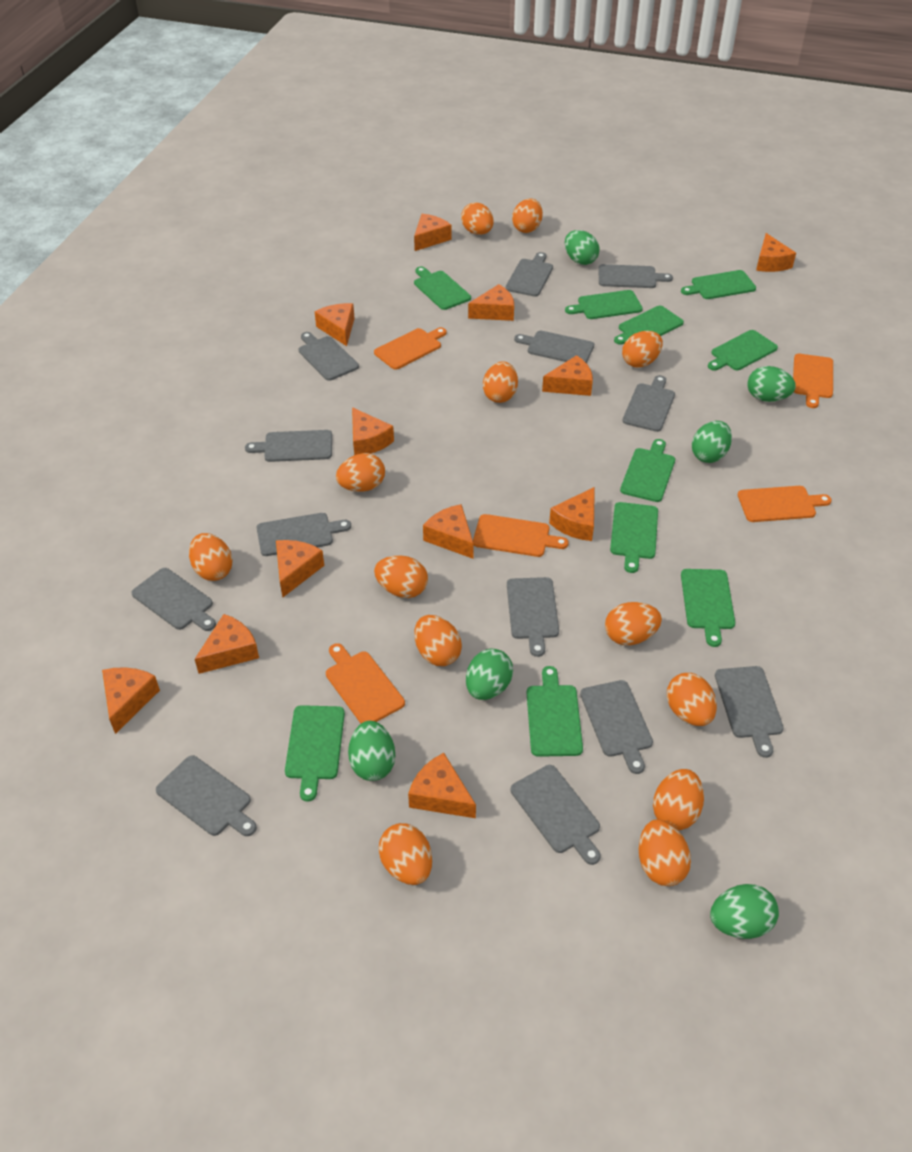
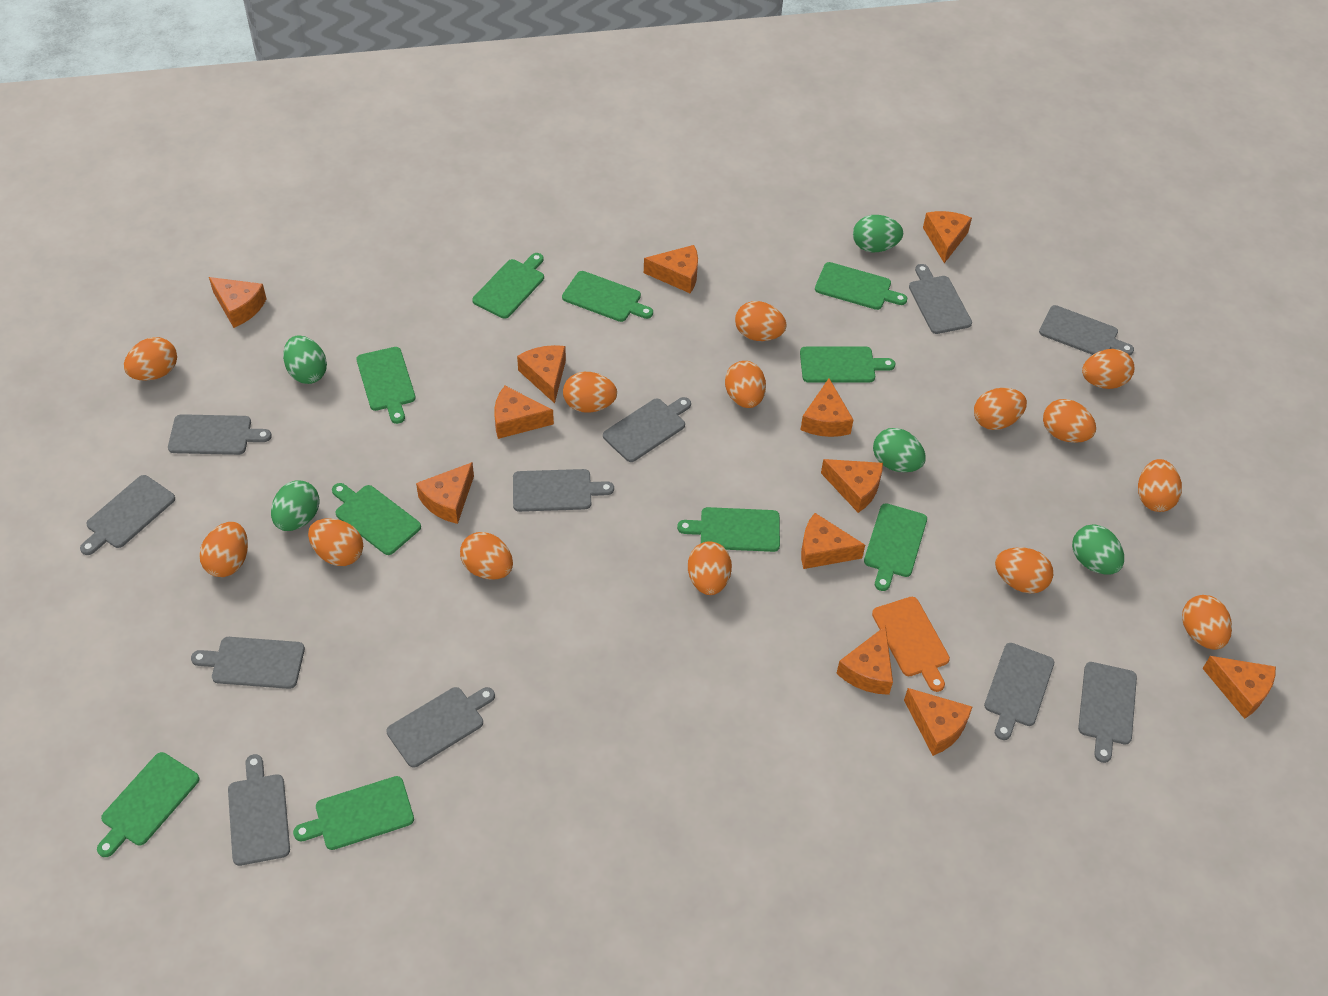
green egg: 6 -> 5
grey cutting board: 13 -> 11
orange cutting board: 5 -> 1
orange egg: 13 -> 14

